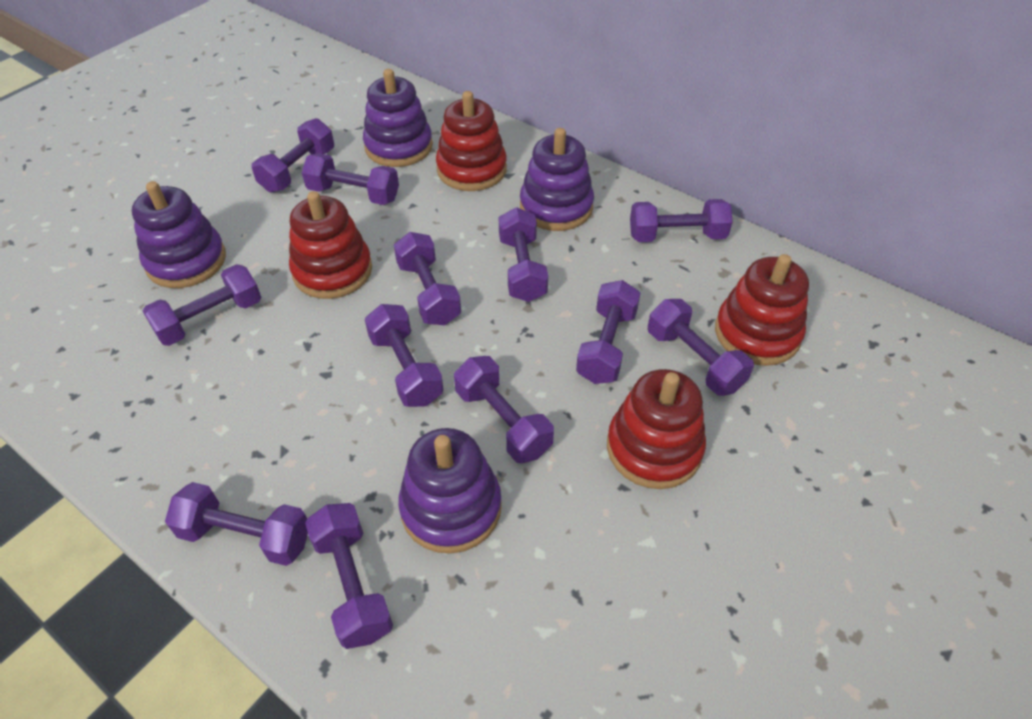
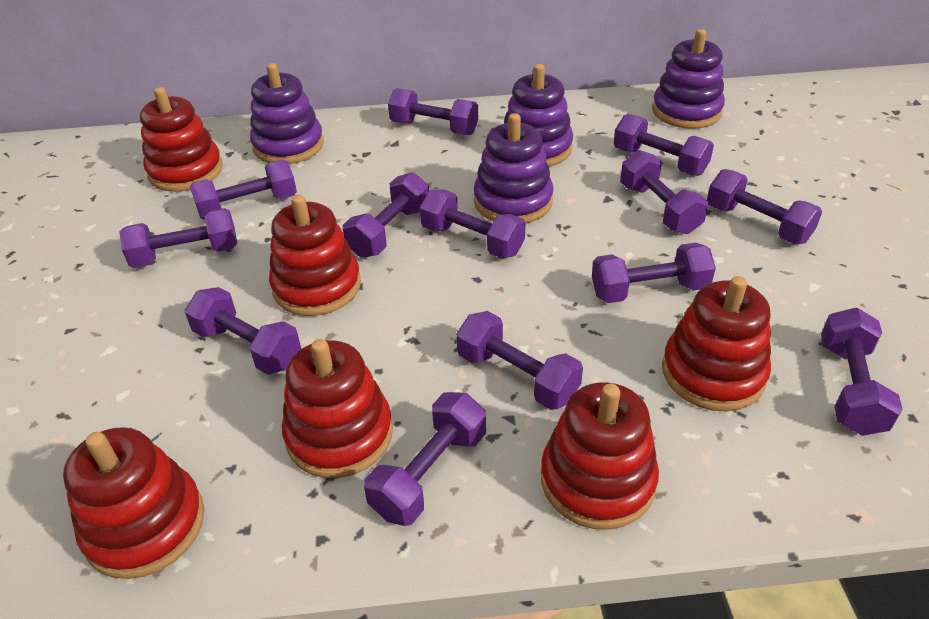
purple dumbbell: 12 -> 13
red stacking toy: 4 -> 6

